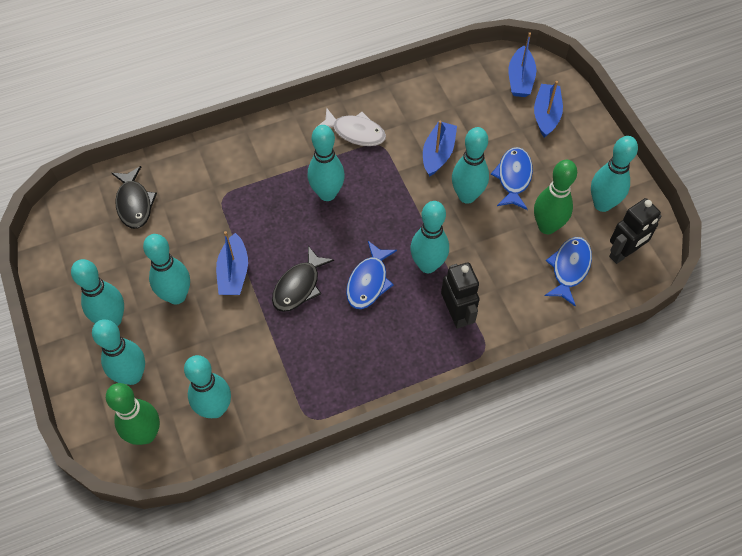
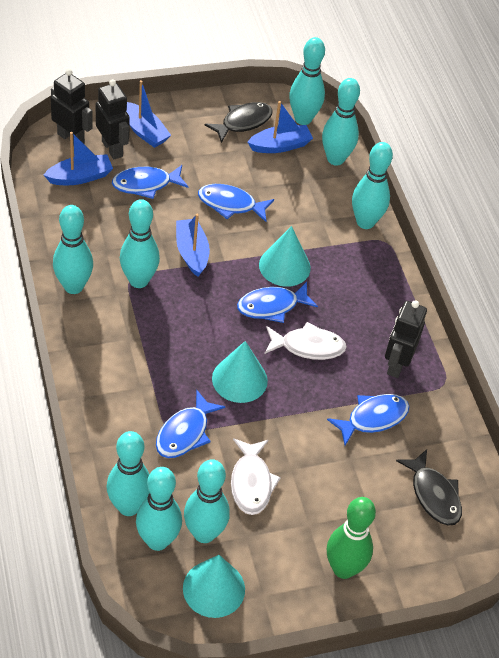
black robot: 2 -> 3
blue fish: 3 -> 5
green bowling pin: 2 -> 1
turquoise cone: 0 -> 3
white fish: 1 -> 2

